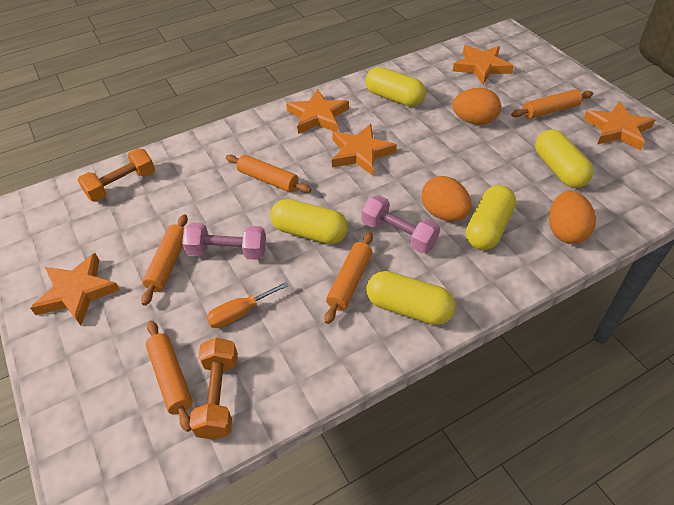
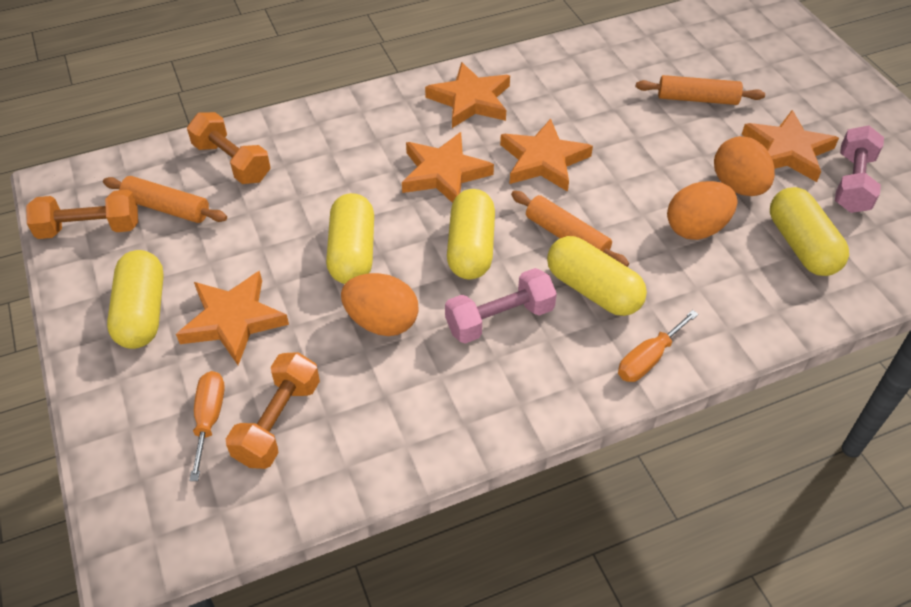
orange dumbbell: 2 -> 3
orange rolling pin: 5 -> 3
orange screwdriver: 1 -> 2

